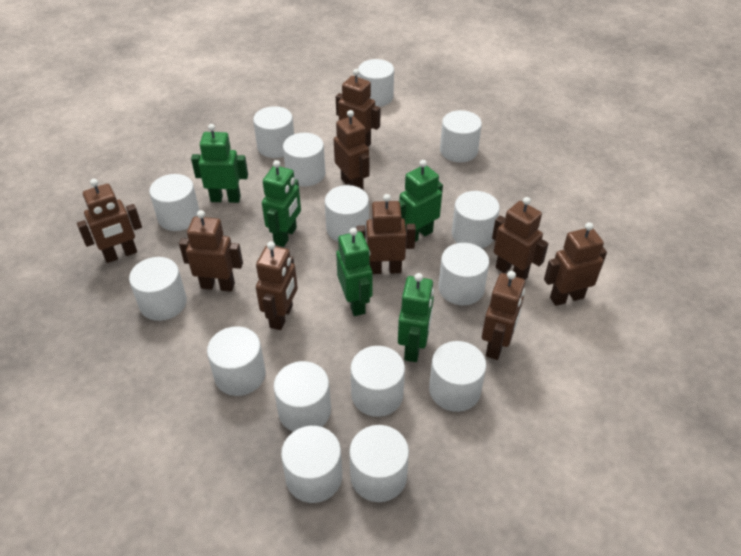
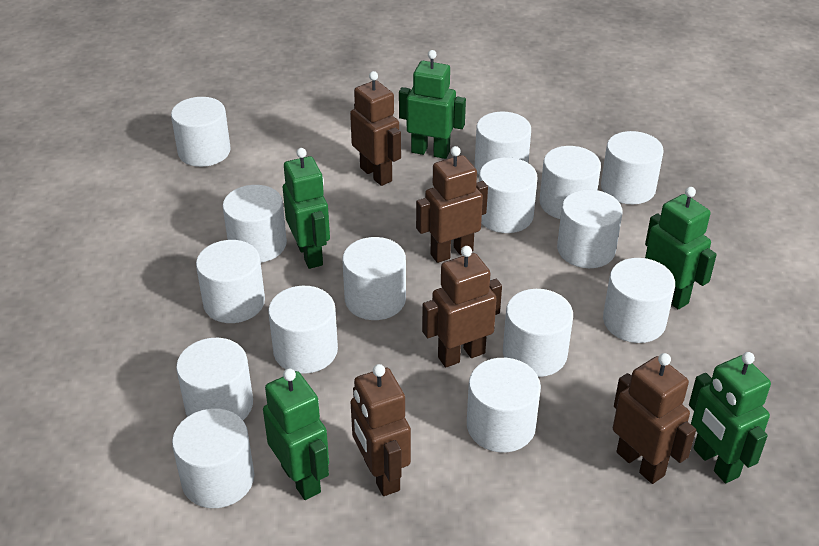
brown robot: 9 -> 5

